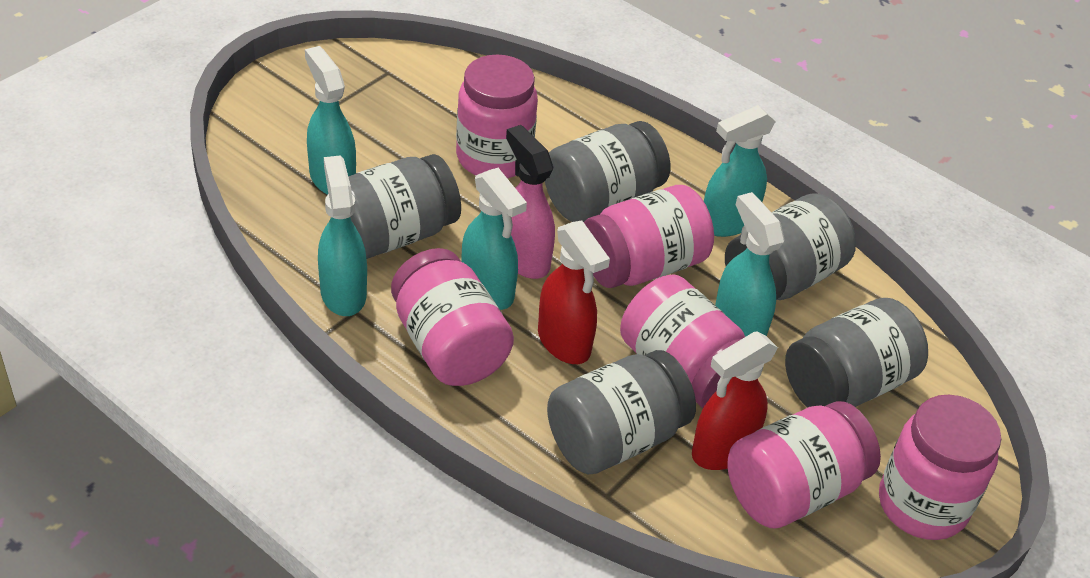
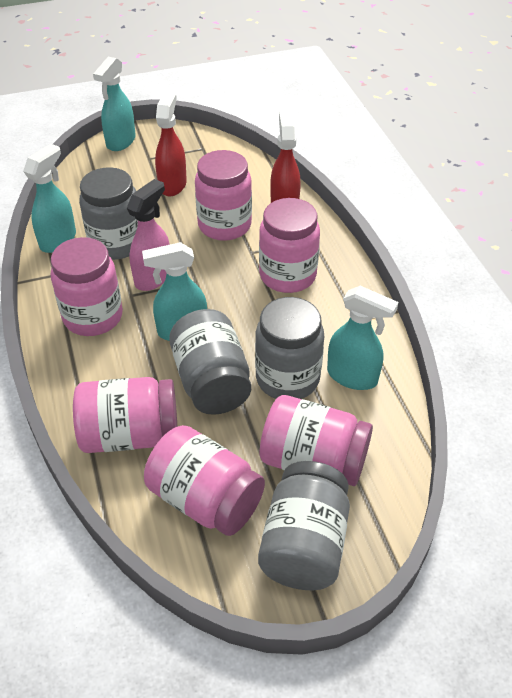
grey jar: 5 -> 4
turquoise spray bottle: 5 -> 4

